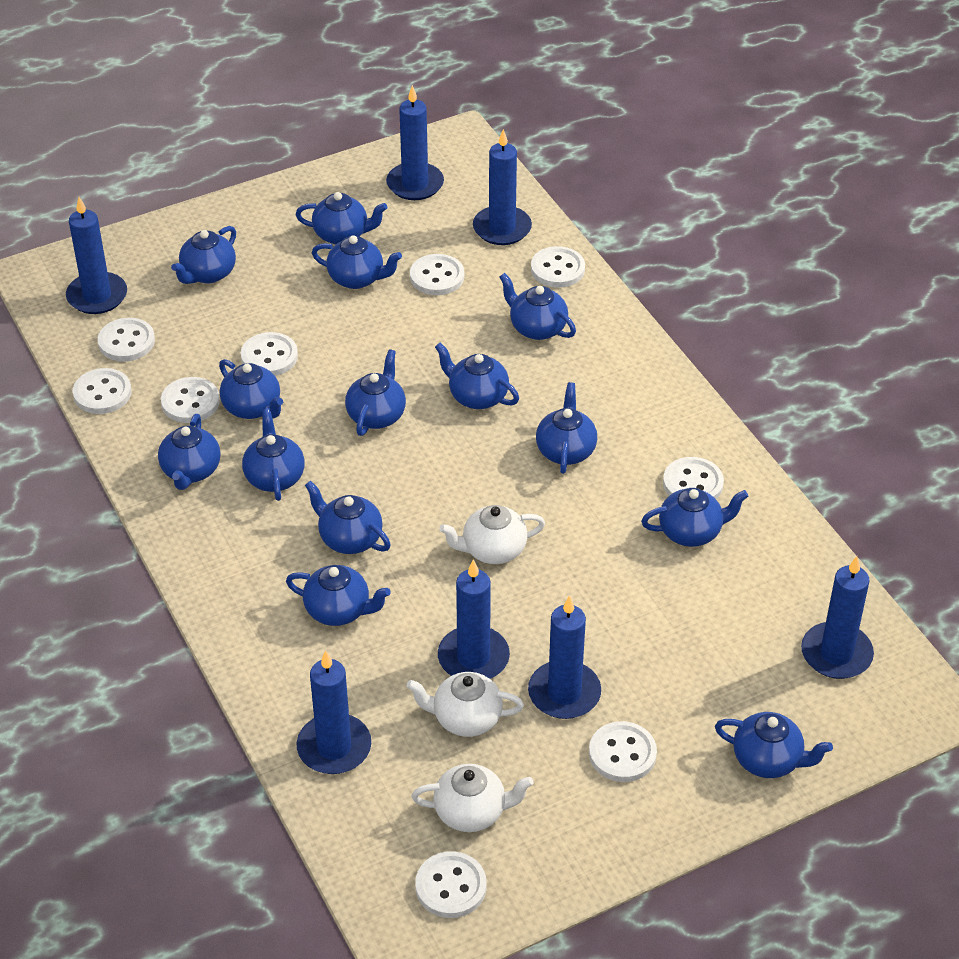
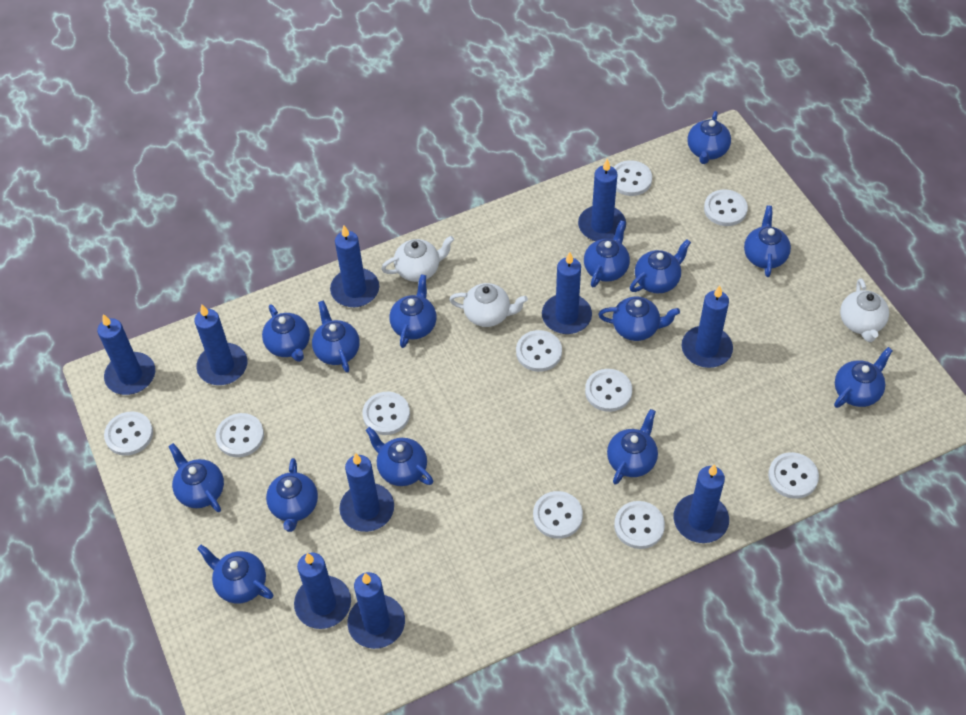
blue candle: 7 -> 10
white button: 9 -> 10

